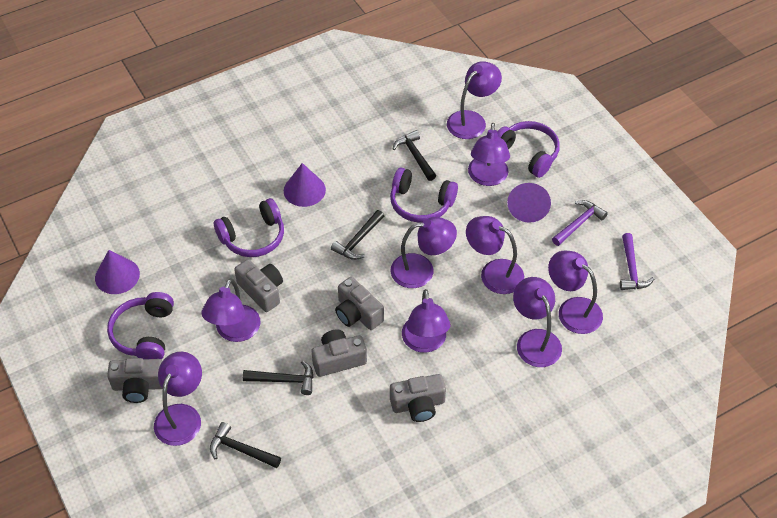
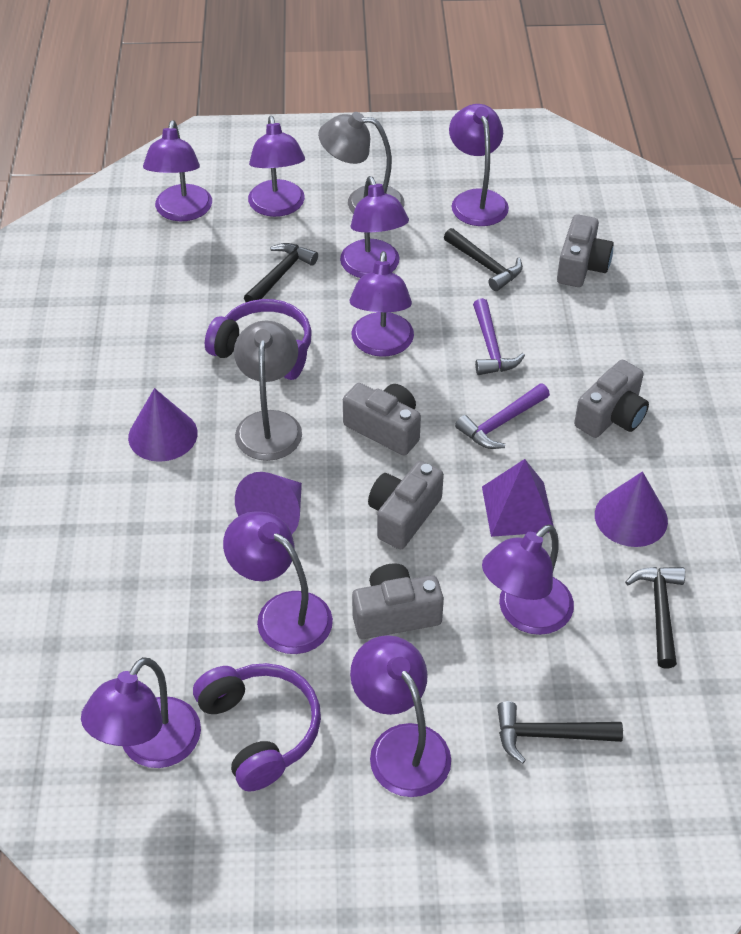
grey lamp: 0 -> 2
purple headphones: 4 -> 2
purple pyramid: 0 -> 1

